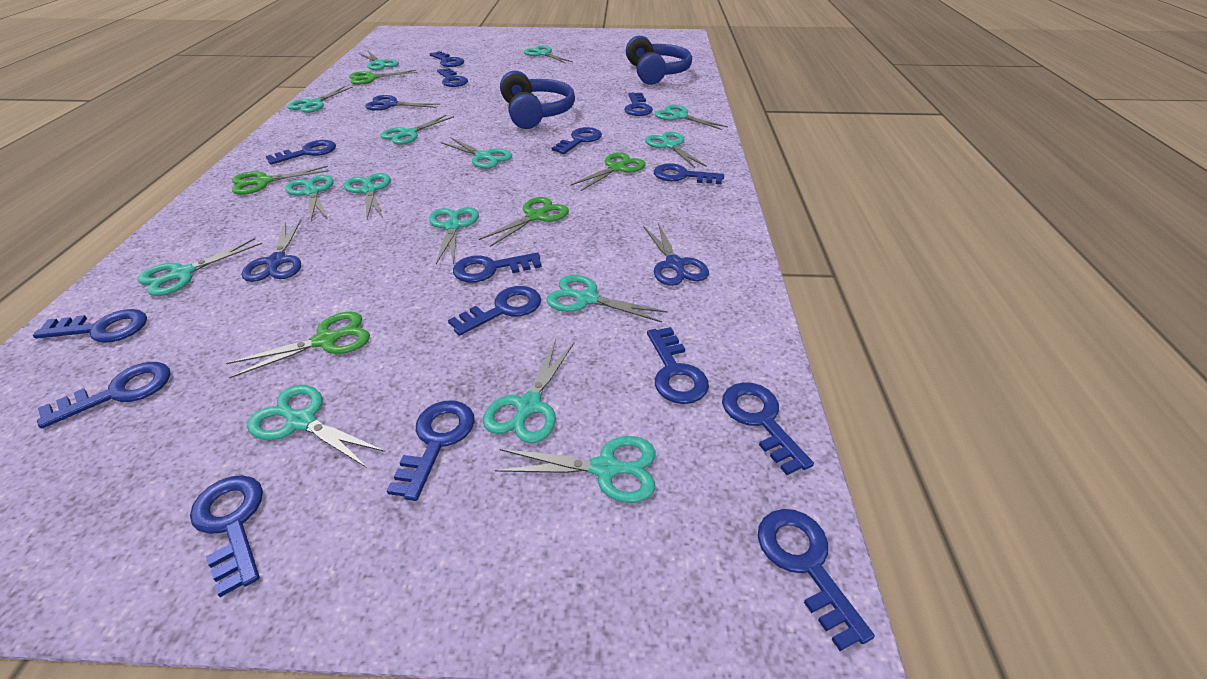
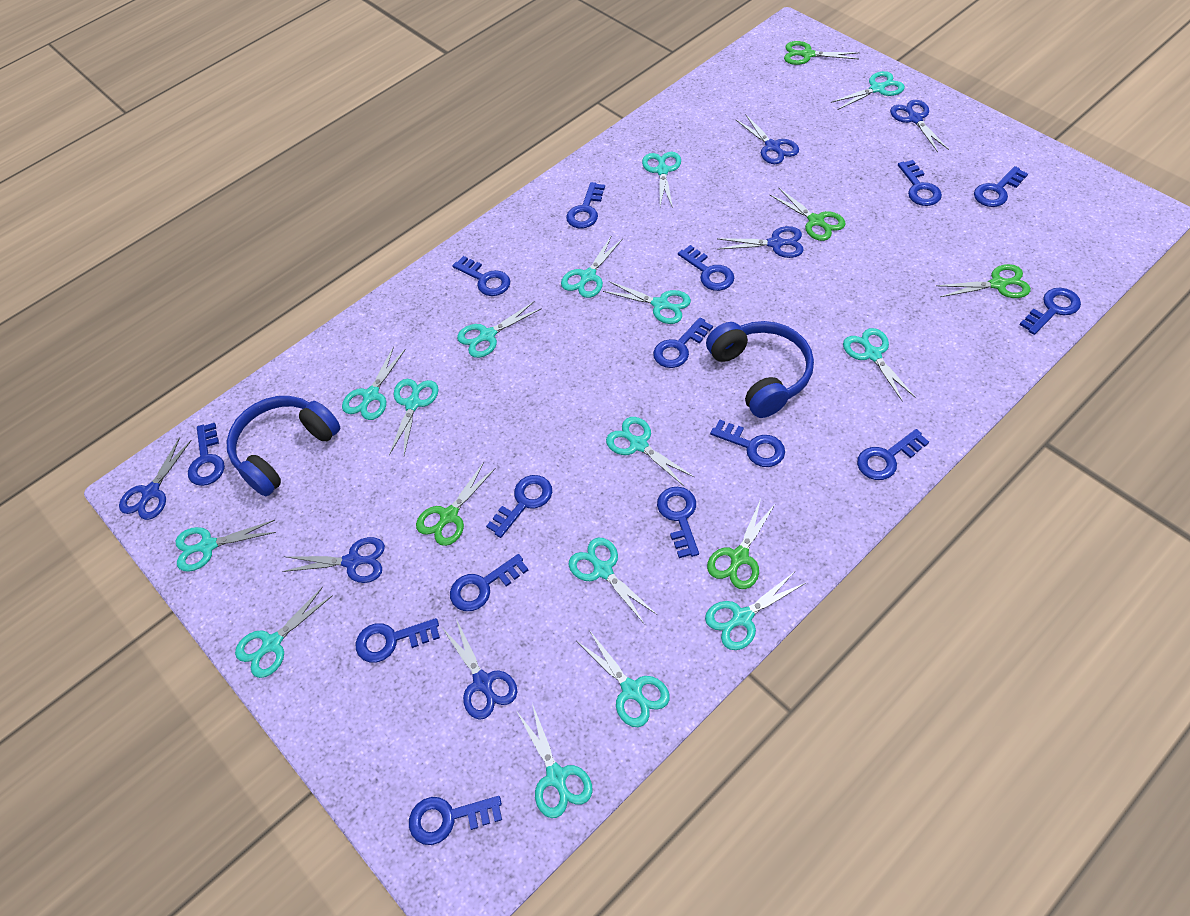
blue scissors: 3 -> 6

